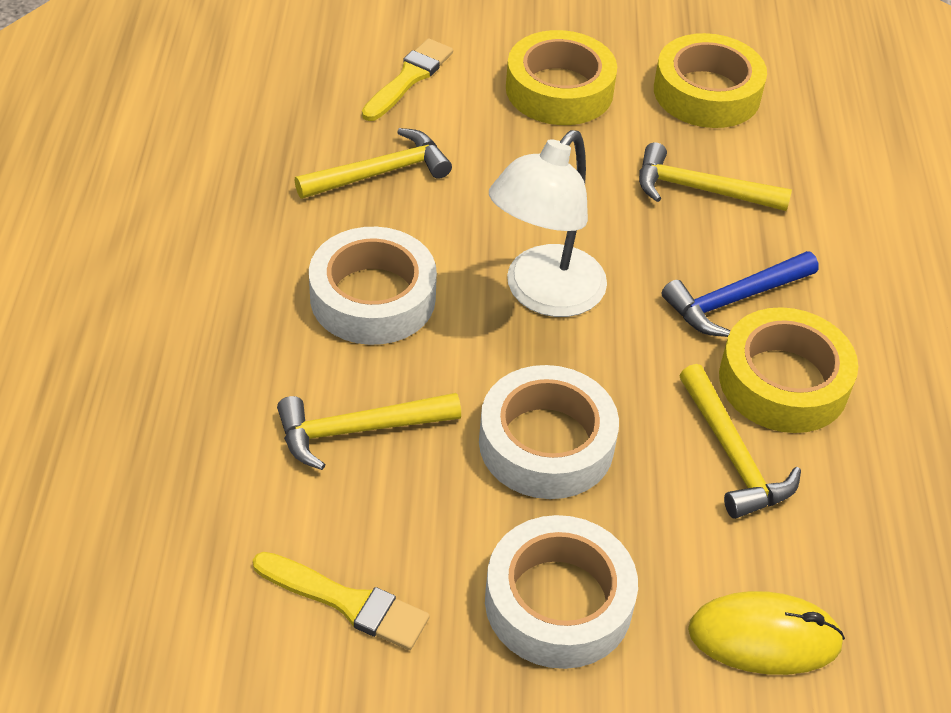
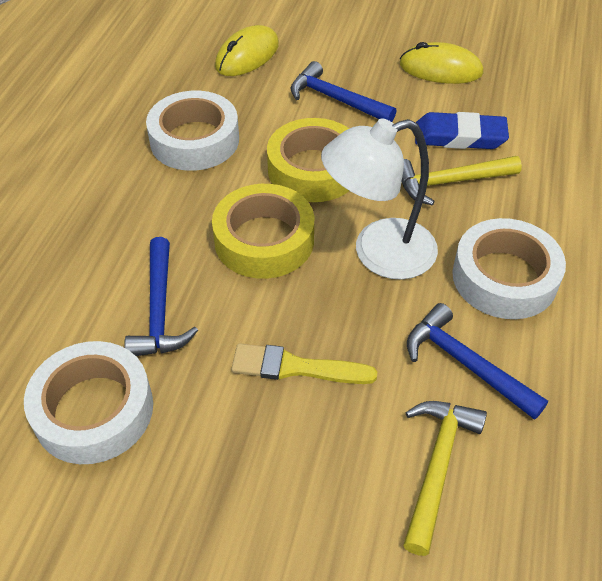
blue eraser: 0 -> 1
blue hammer: 1 -> 3
yellow brush: 2 -> 1
yellow hammer: 4 -> 2
yellow mouse: 1 -> 2
yellow tape: 3 -> 2

